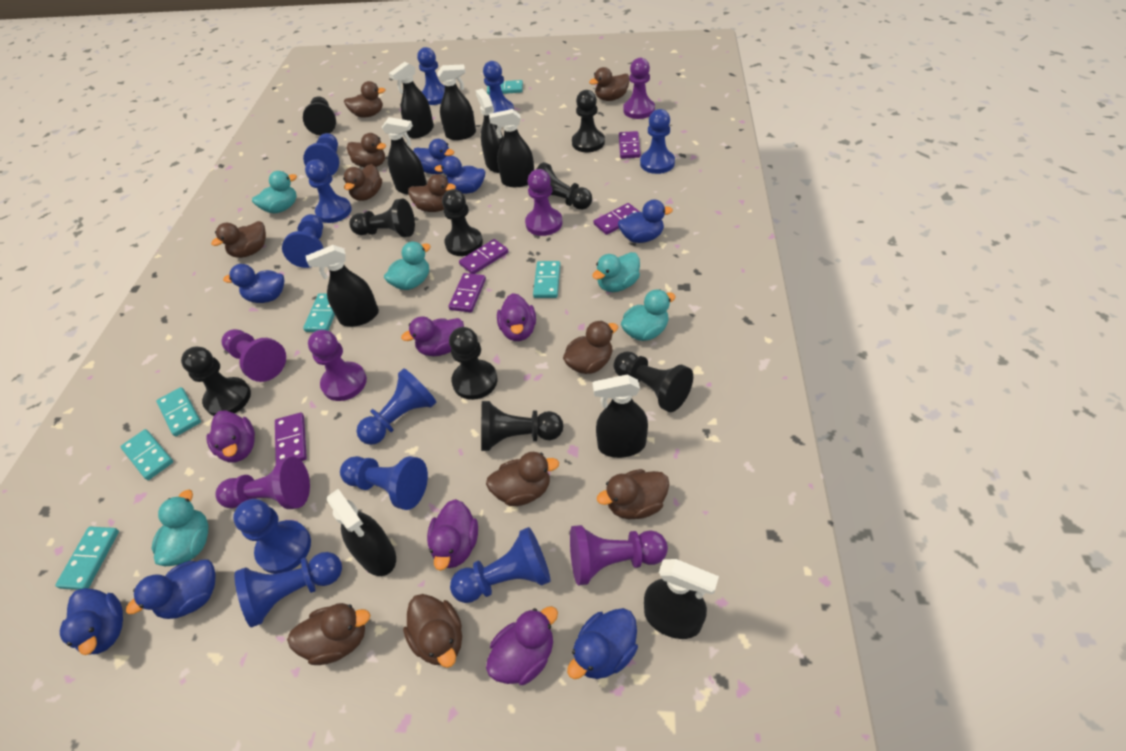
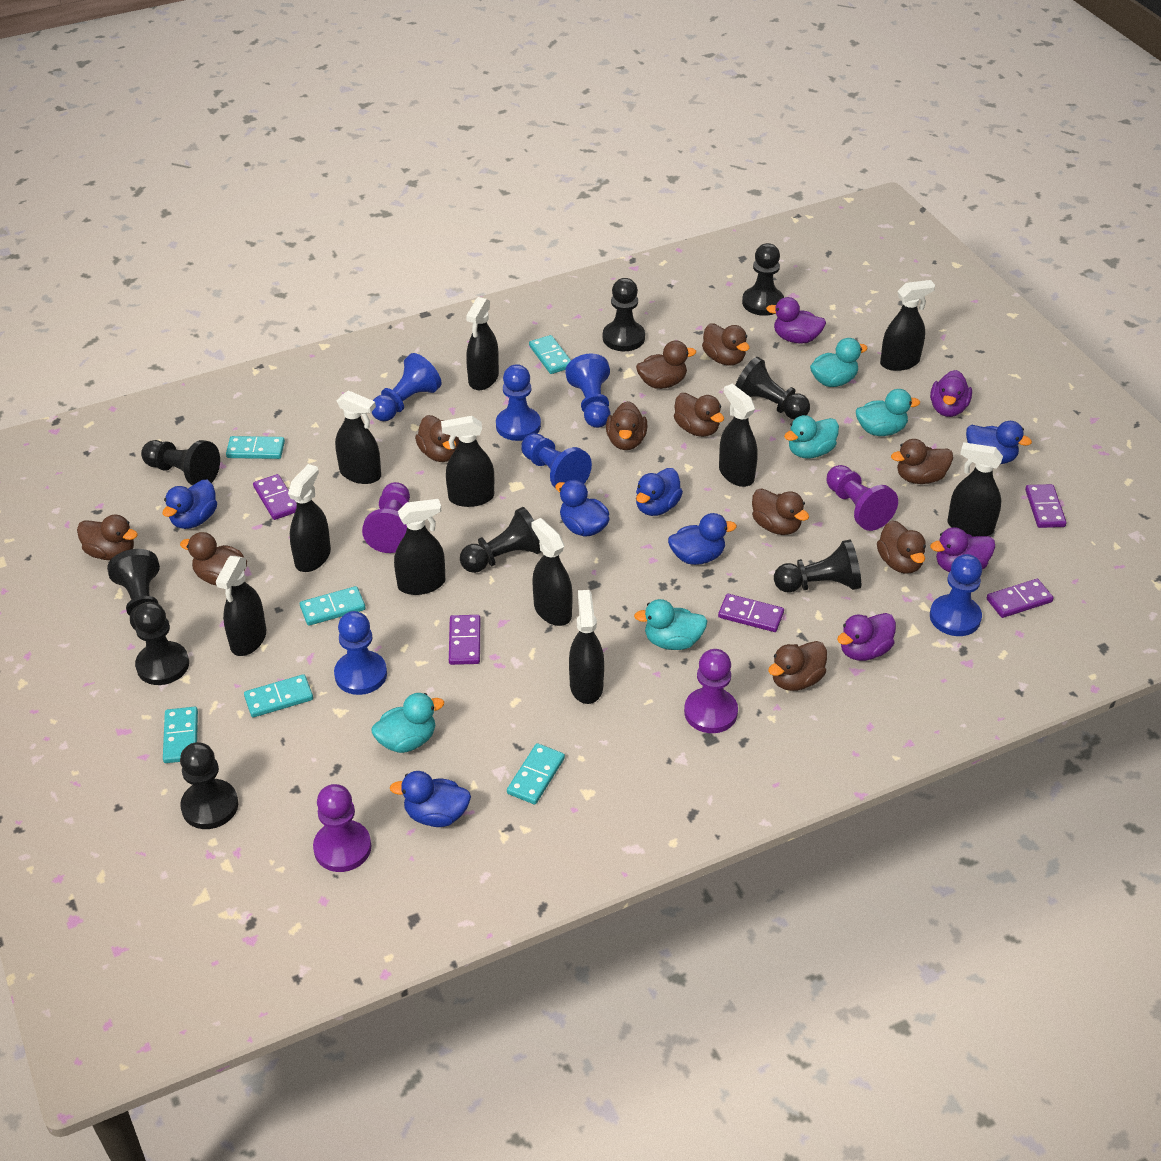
black spray bottle: 9 -> 11
blue duck: 7 -> 6
blue pawn: 11 -> 6
purple duck: 5 -> 4
purple pawn: 6 -> 4

